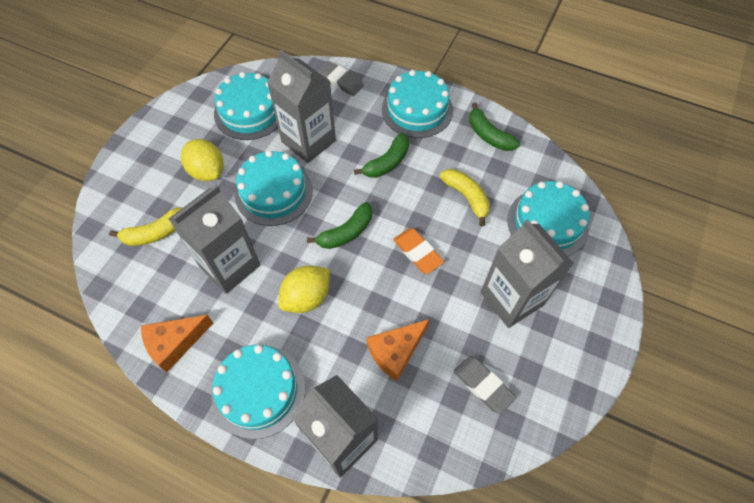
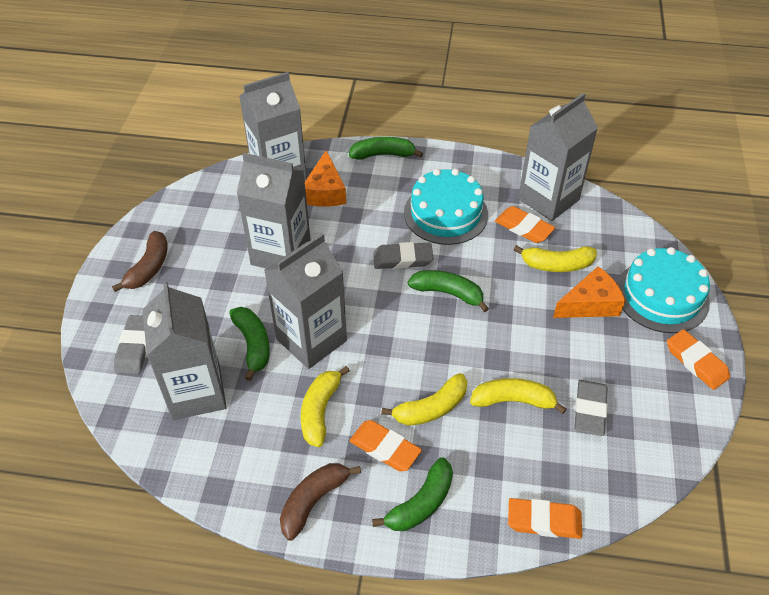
brown banana: 0 -> 2
green banana: 3 -> 4
grey carton: 4 -> 5
grey eraser: 2 -> 3
orange eraser: 1 -> 4
turquoise cake: 5 -> 2
yellow banana: 2 -> 4
yellow lemon: 2 -> 0

